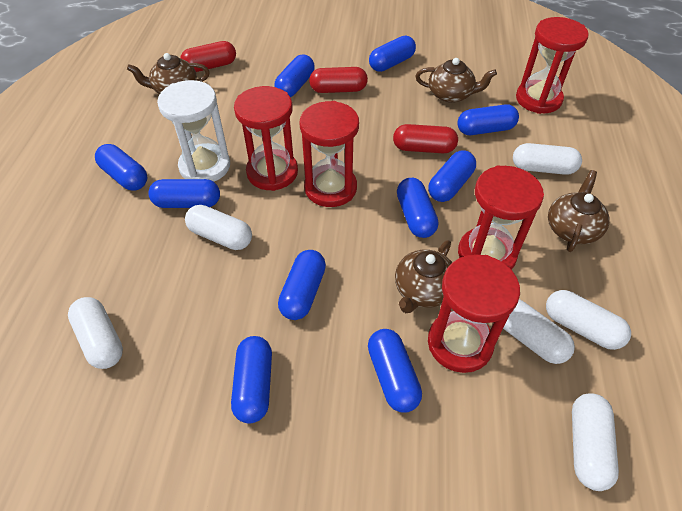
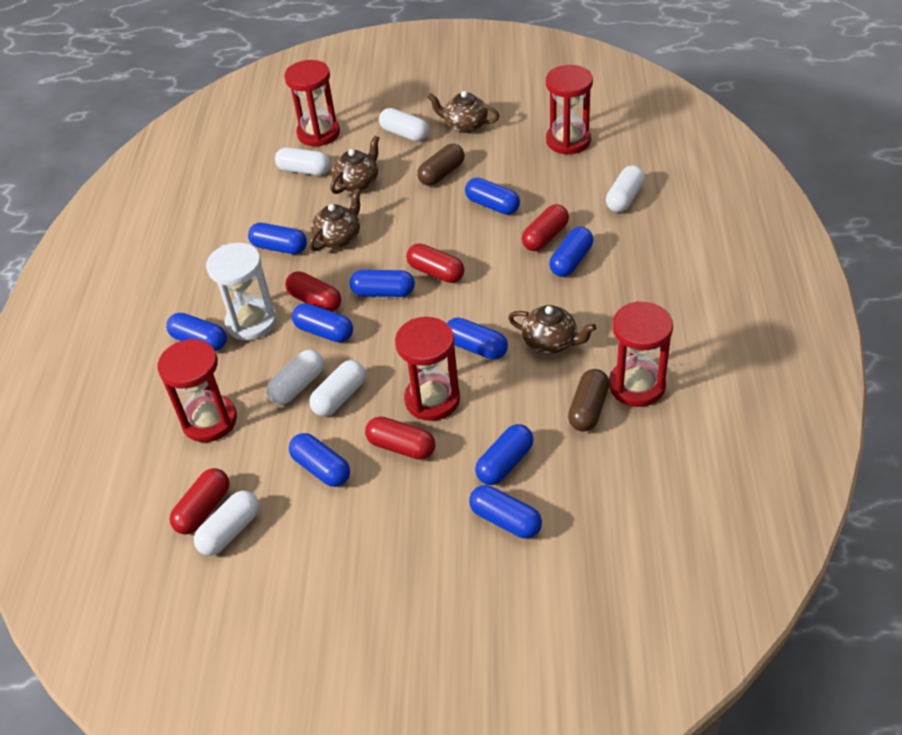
brown capsule: 0 -> 2
red capsule: 3 -> 5

